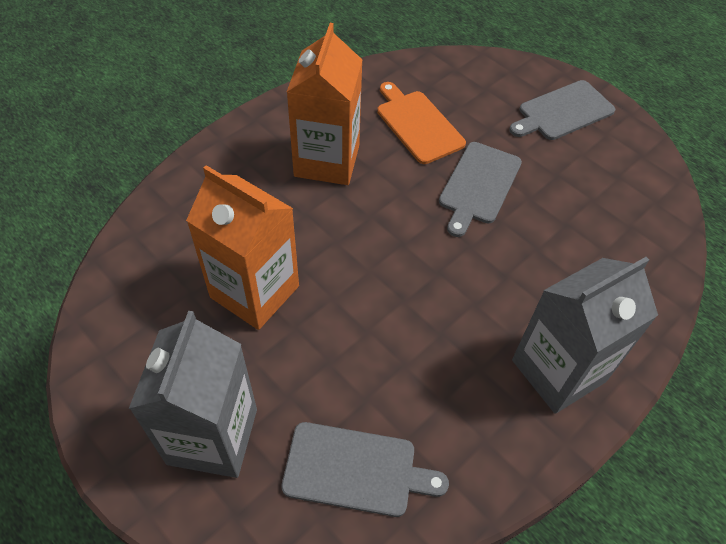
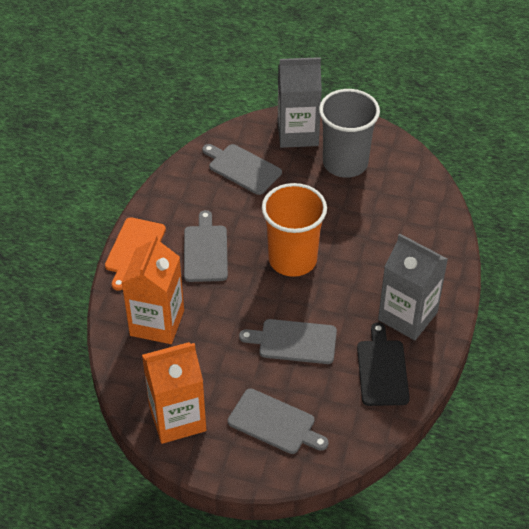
black cutting board: 0 -> 1
grey cup: 0 -> 1
grey cutting board: 3 -> 4
orange cup: 0 -> 1

